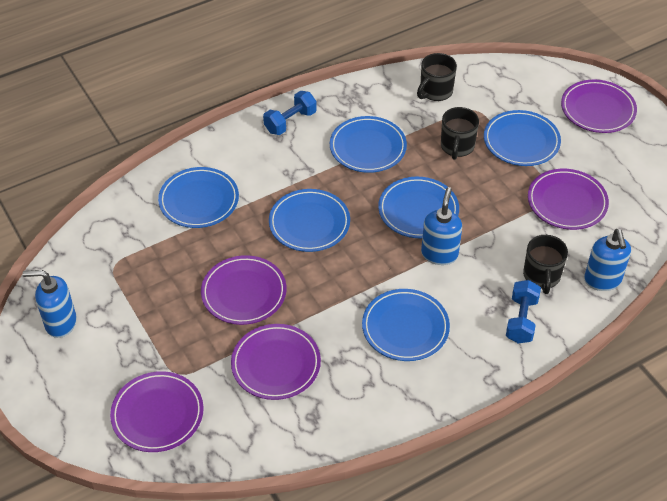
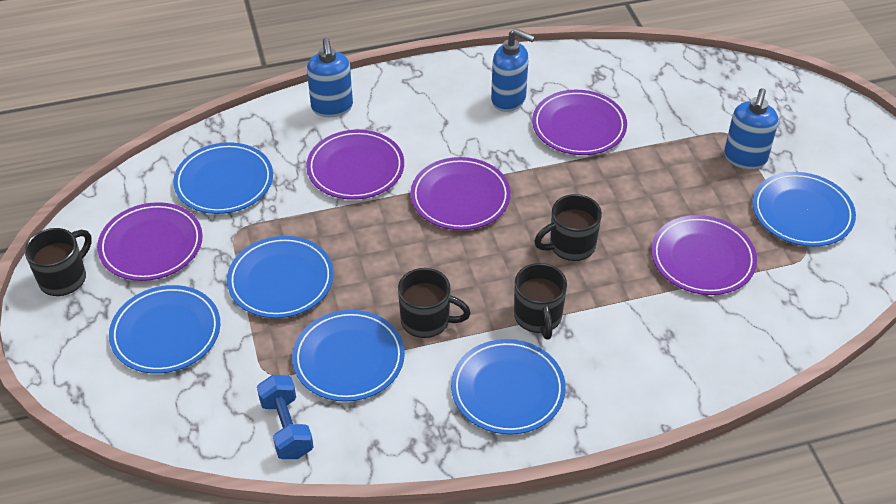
black mug: 3 -> 4
blue dumbbell: 2 -> 1

